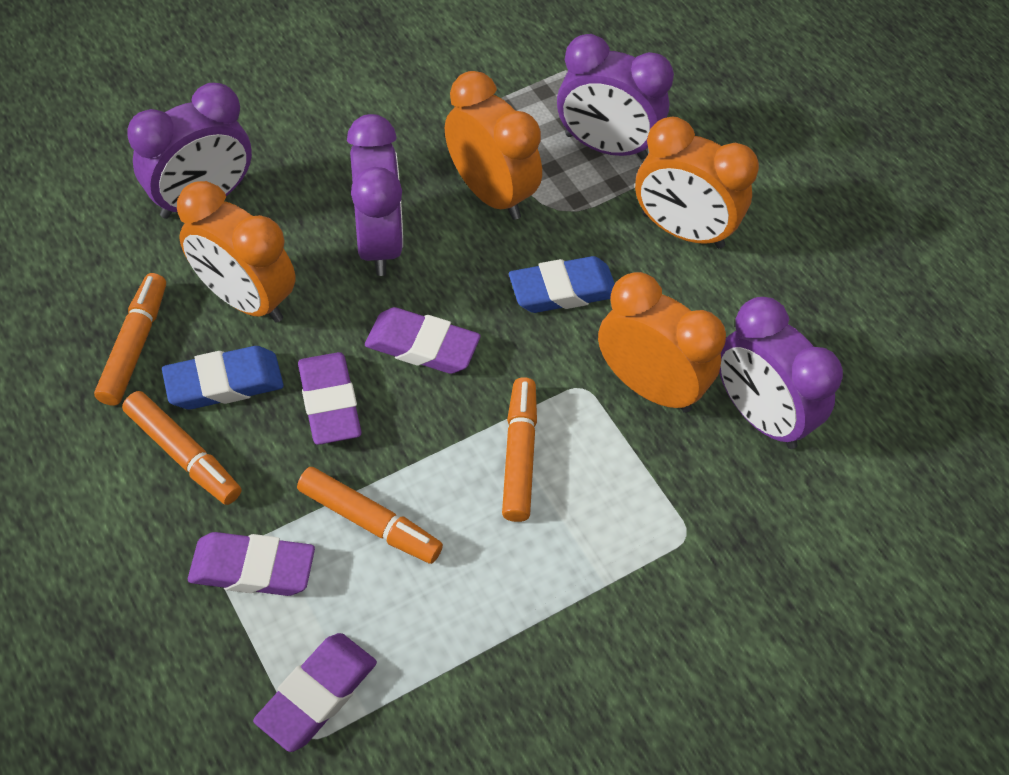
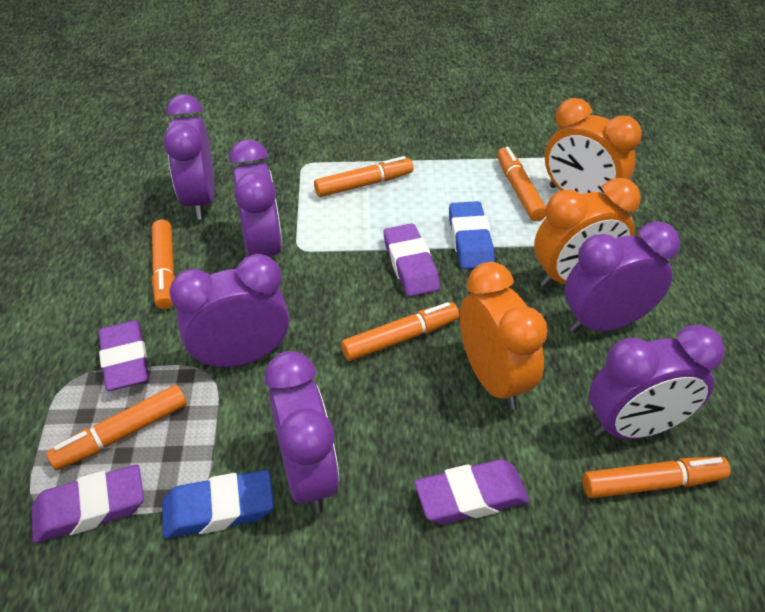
orange clock: 4 -> 3
orange marker: 4 -> 6
purple clock: 4 -> 6

